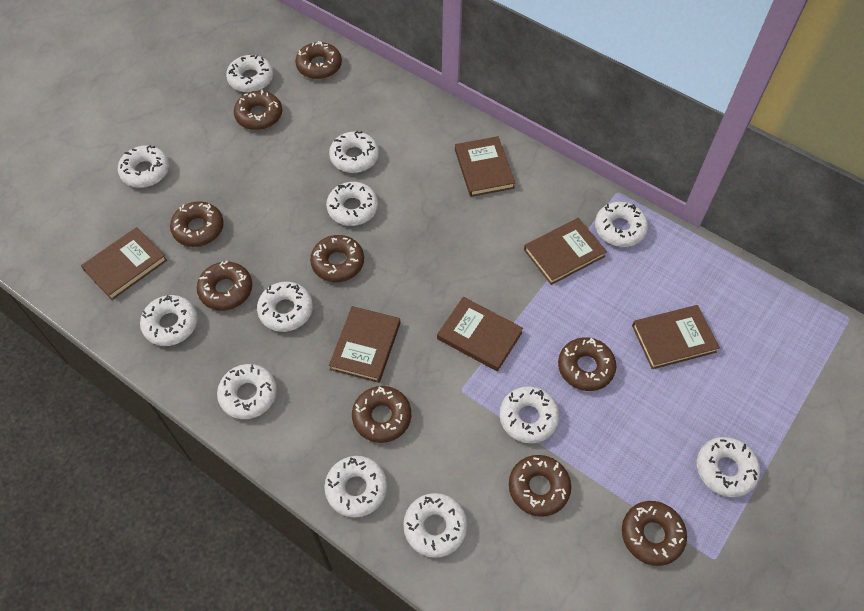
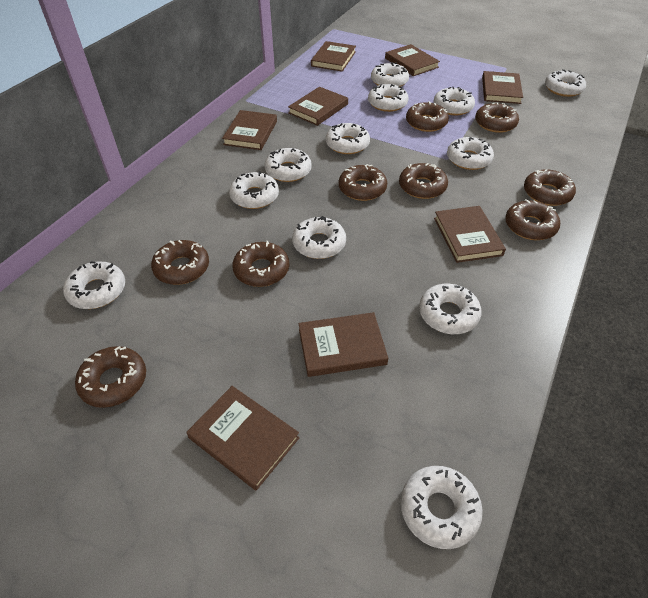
brown book: 6 -> 8

